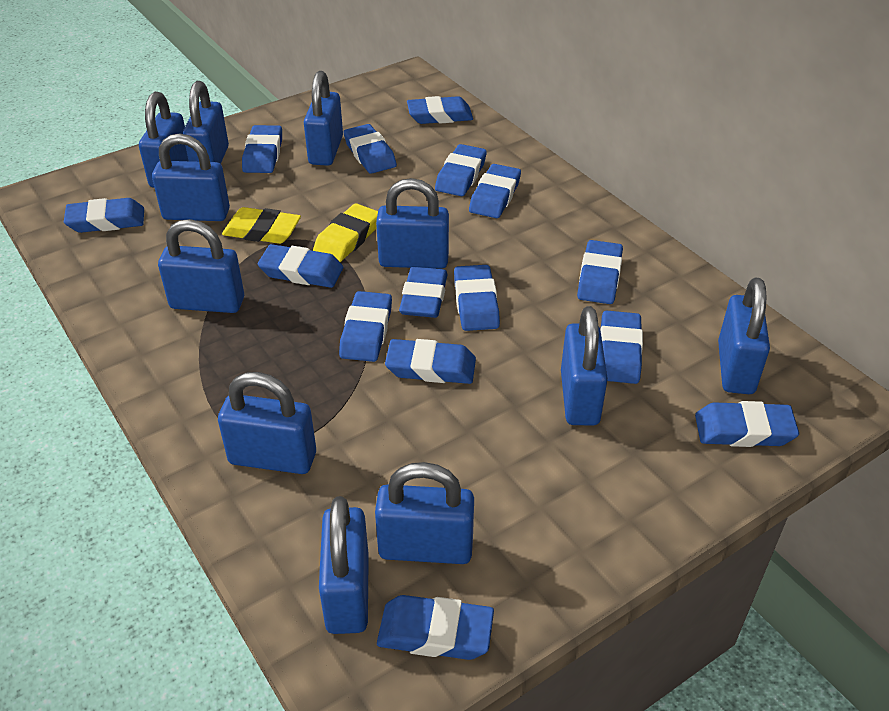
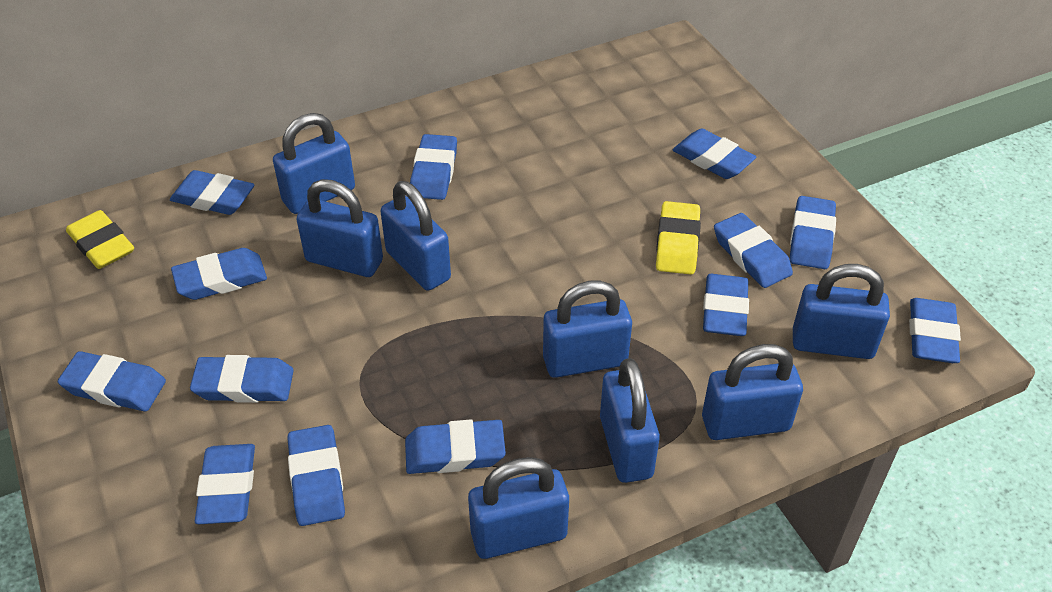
blue eraser: 15 -> 13
blue padlock: 11 -> 8

